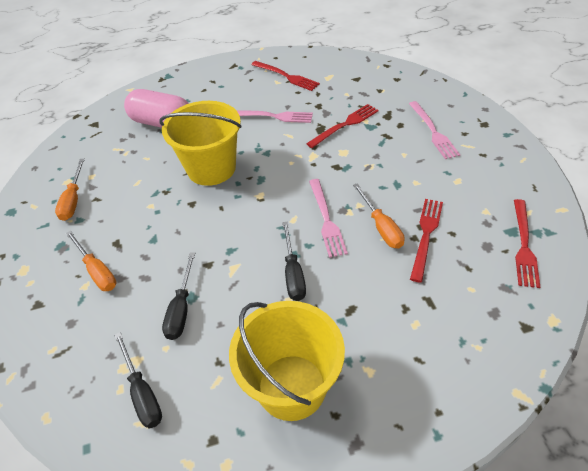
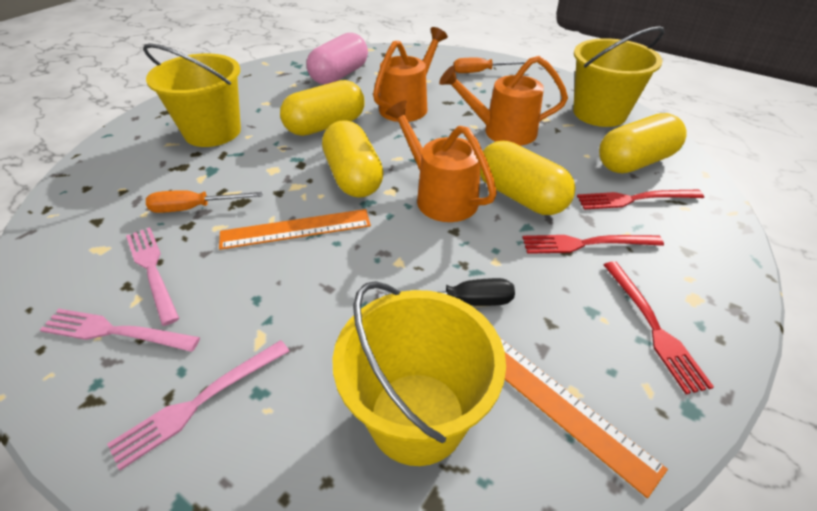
black screwdriver: 3 -> 1
orange ruler: 0 -> 2
orange screwdriver: 3 -> 2
orange watering can: 0 -> 3
red fork: 4 -> 3
yellow bucket: 2 -> 3
yellow capsule: 0 -> 4

